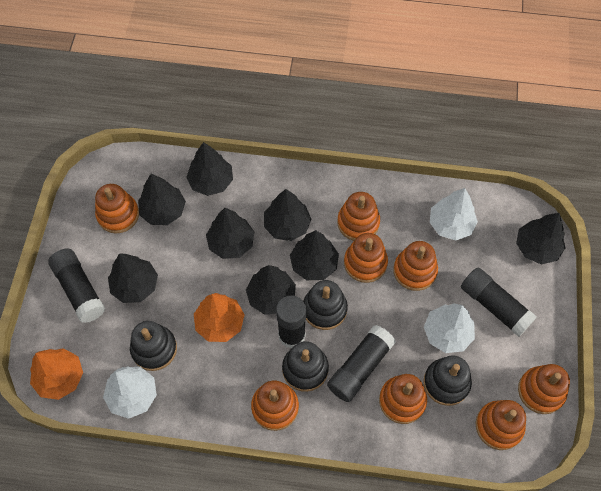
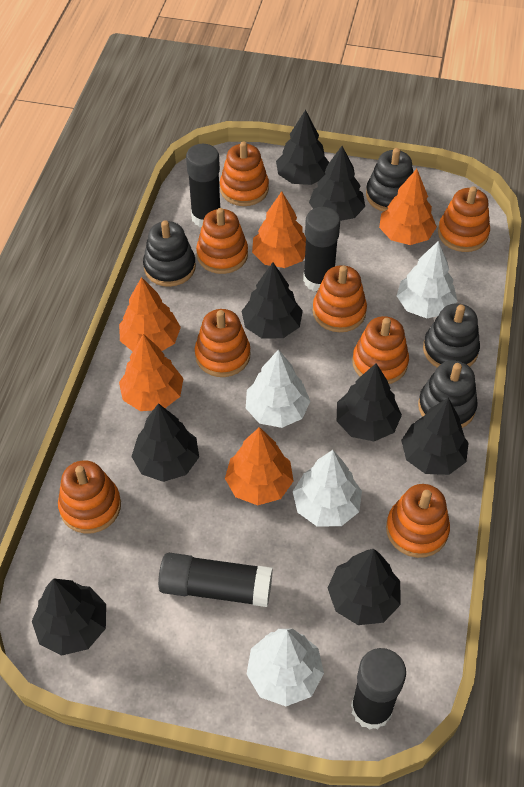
orange tree: 2 -> 5
white tree: 3 -> 4

